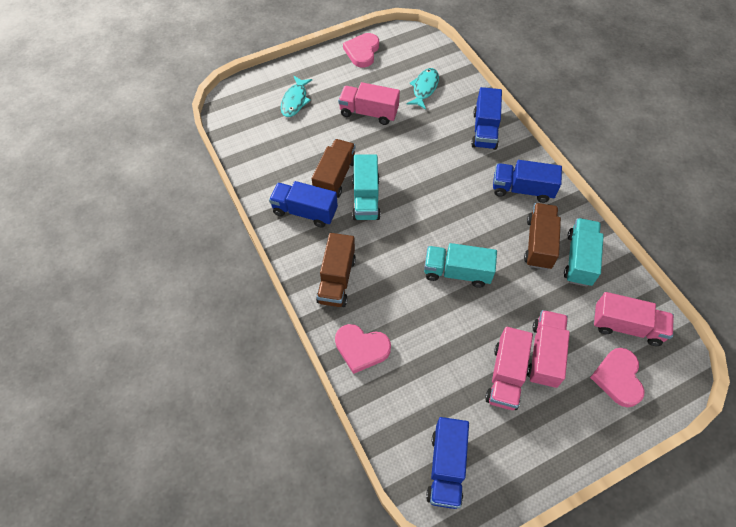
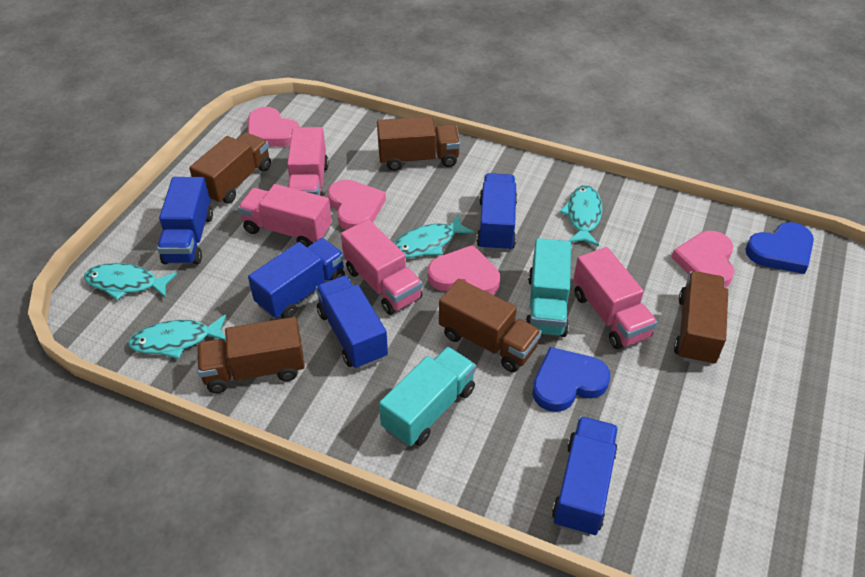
blue heart: 0 -> 2
blue truck: 4 -> 5
brown truck: 3 -> 5
pink heart: 3 -> 4
turquoise fish: 2 -> 4
turquoise truck: 3 -> 2

